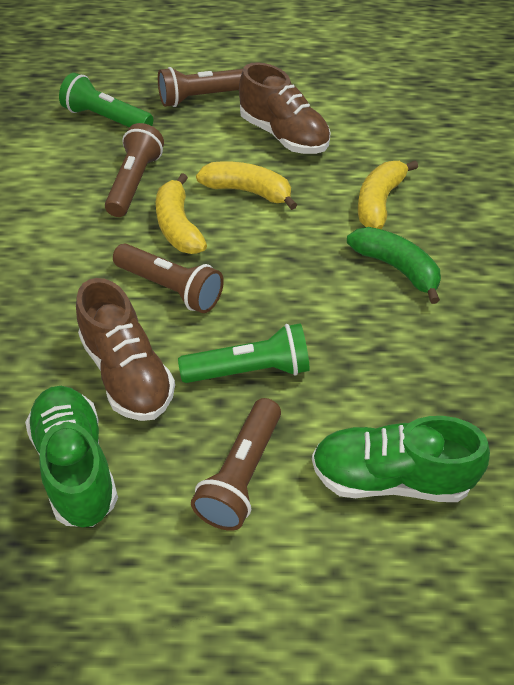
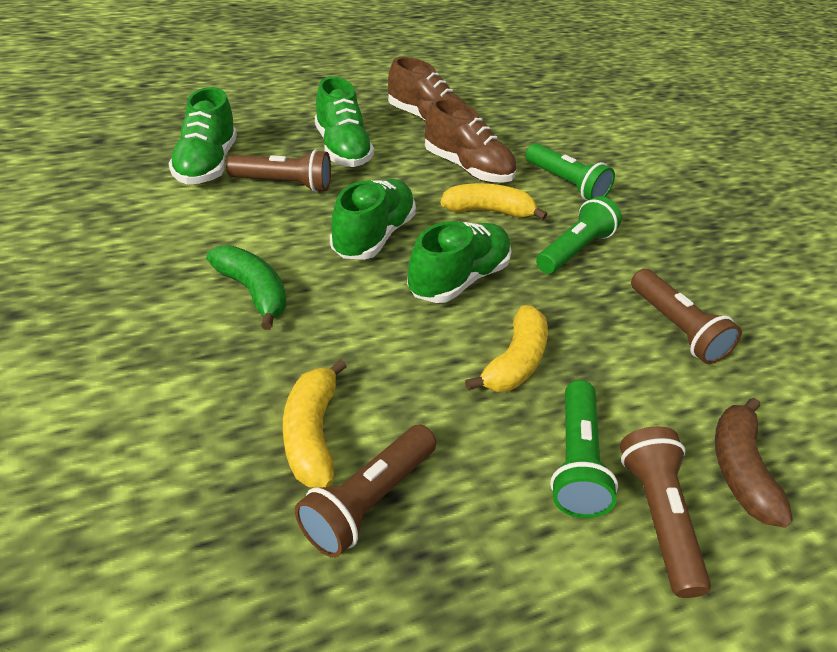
brown banana: 0 -> 1
green flashlight: 2 -> 3
green shoe: 2 -> 4

